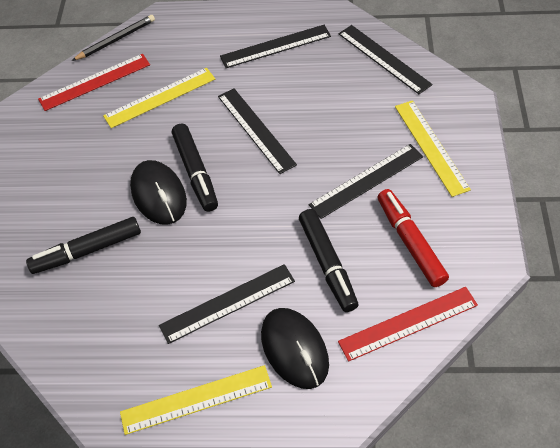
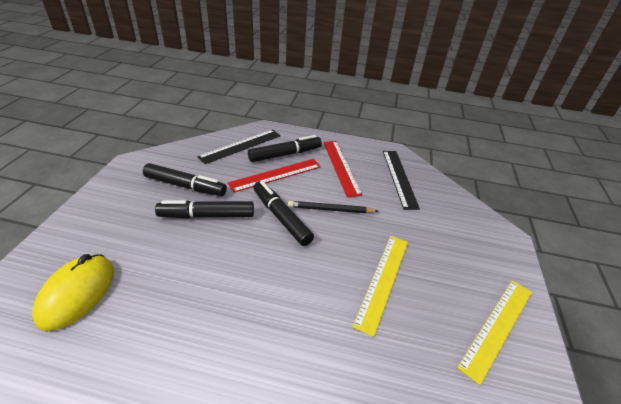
black marker: 3 -> 4
black mouse: 2 -> 0
black ruler: 5 -> 2
red marker: 1 -> 0
yellow mouse: 0 -> 1
yellow ruler: 3 -> 2

